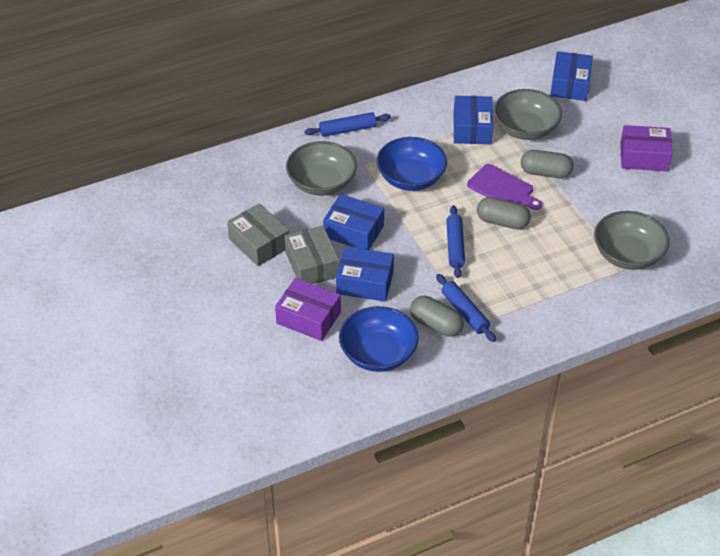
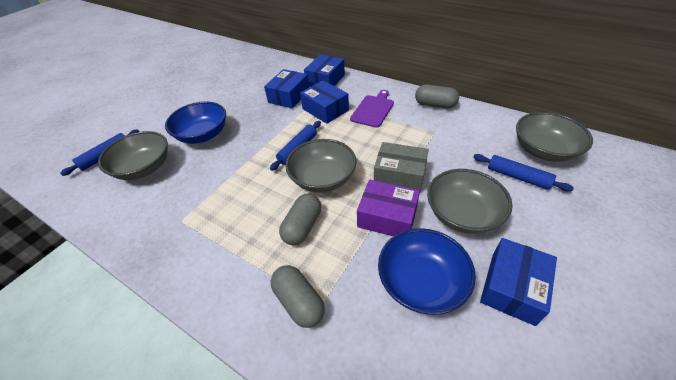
grey bowl: 3 -> 4
grey box: 2 -> 1
purple box: 2 -> 1

